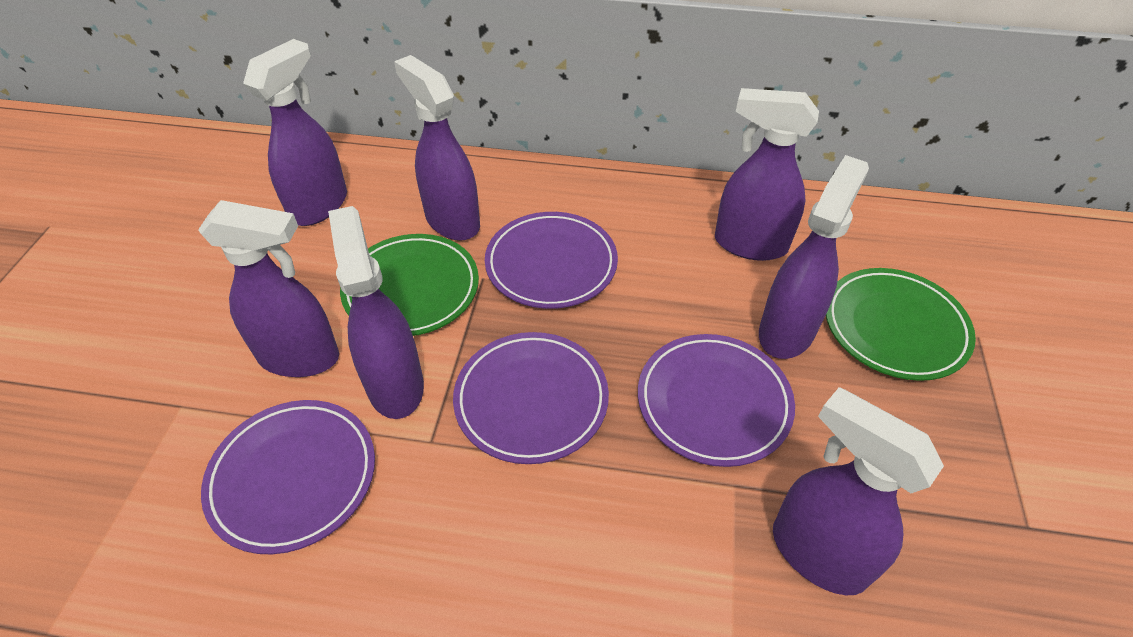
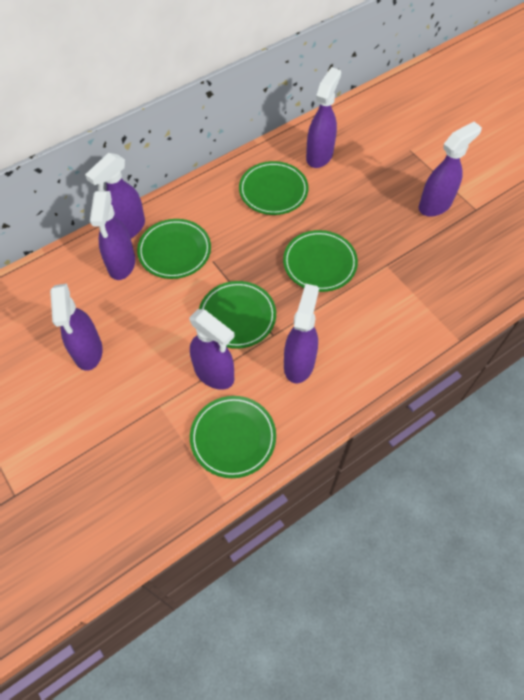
green plate: 2 -> 5
purple plate: 4 -> 0

